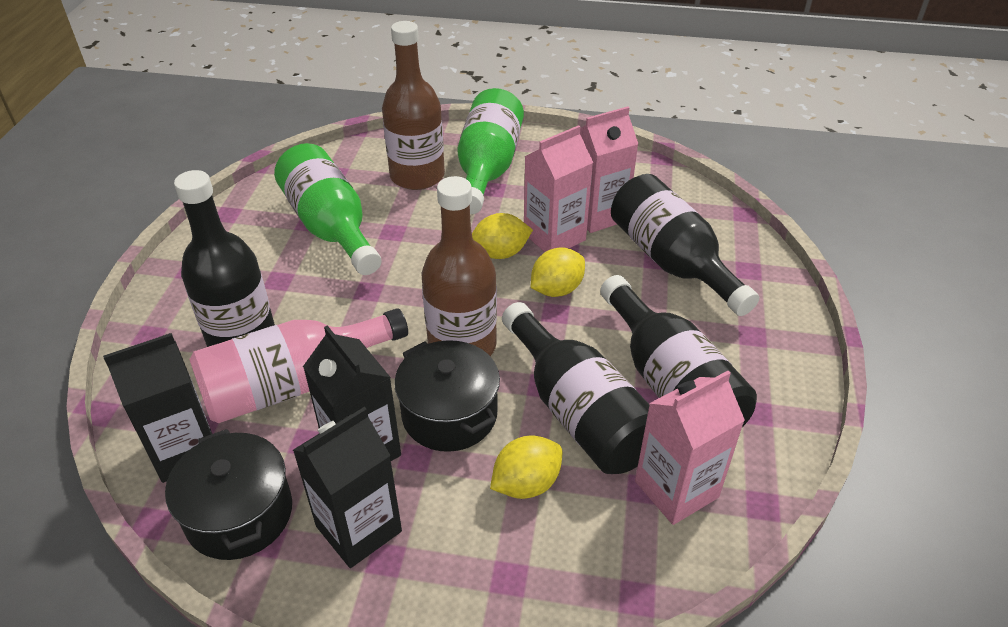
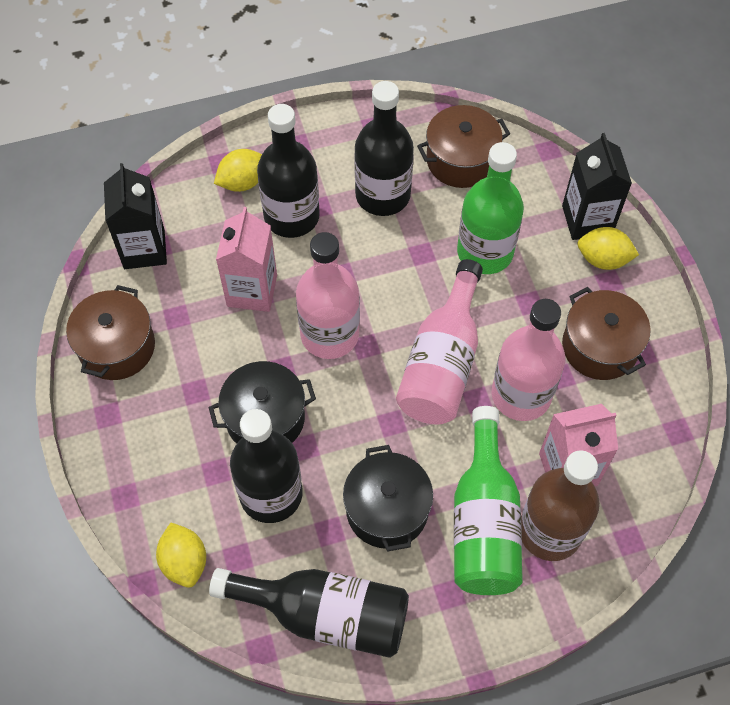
black carton: 3 -> 2
brown bottle: 2 -> 1
brown pot: 0 -> 3
pink bottle: 1 -> 3
pink carton: 3 -> 2

